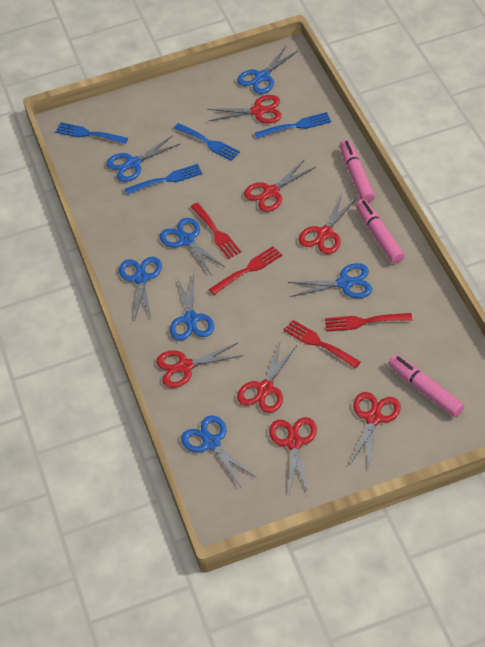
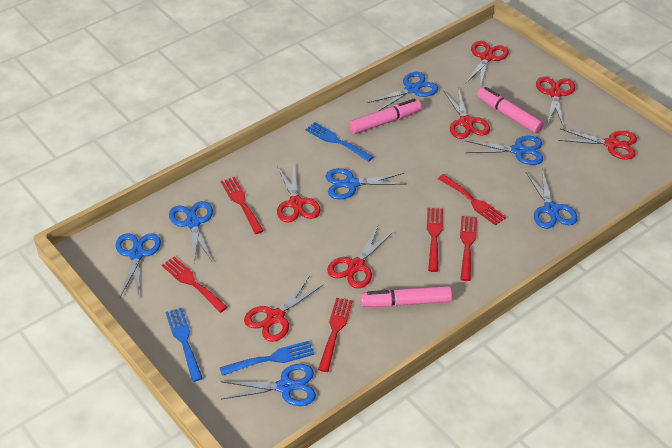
blue fork: 4 -> 3
red fork: 4 -> 6

